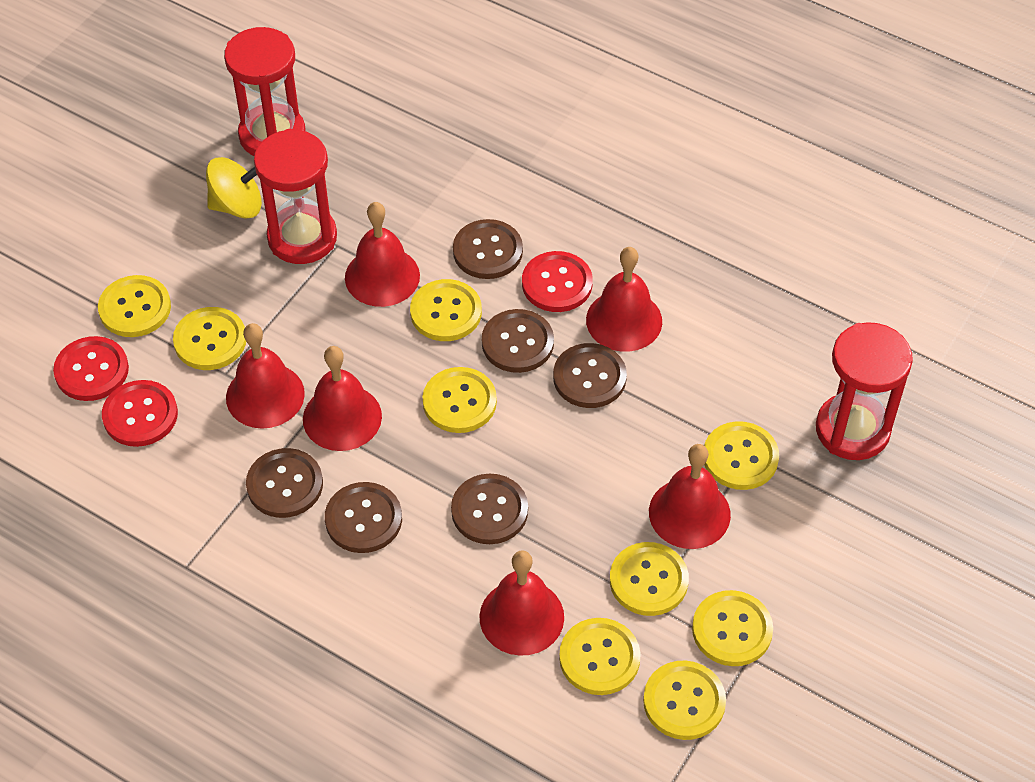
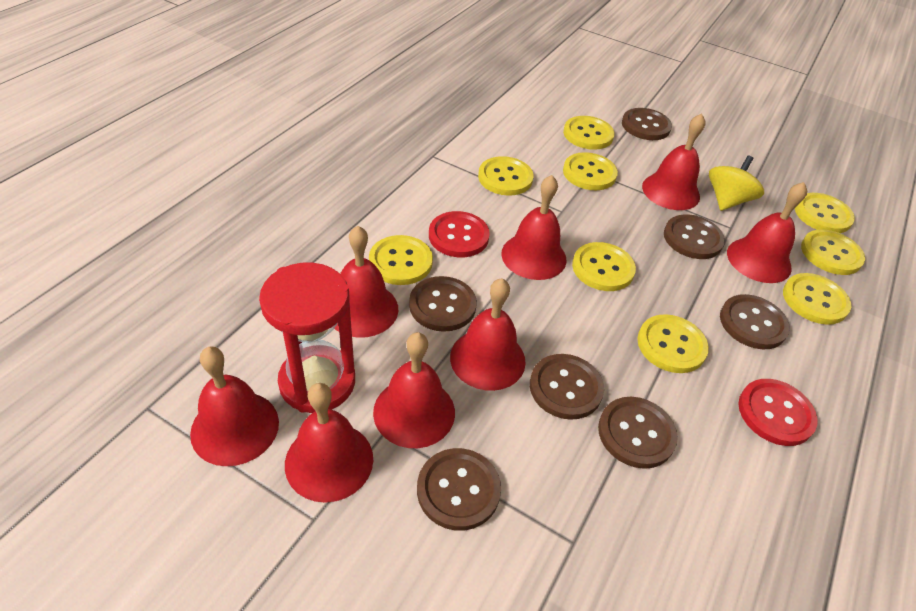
brown button: 6 -> 7
red bell: 6 -> 8
red button: 3 -> 2
red hourglass: 3 -> 1

